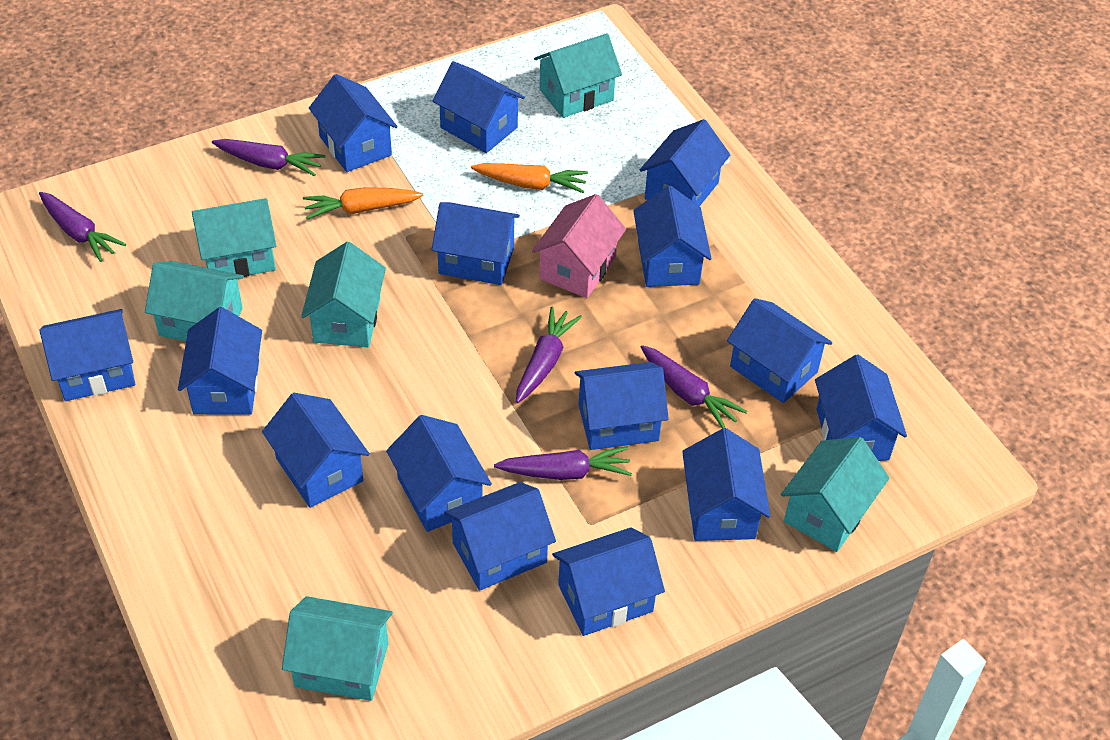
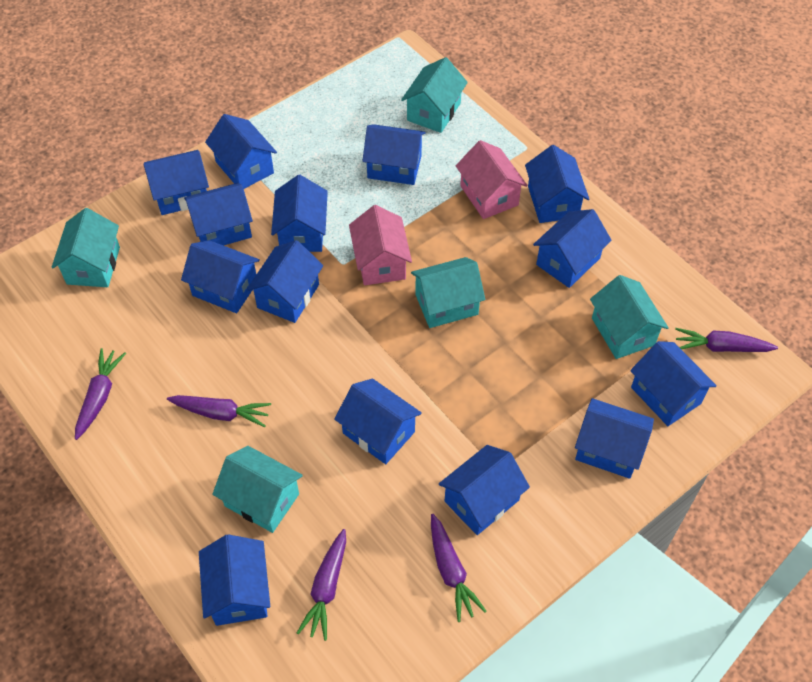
blue house: 15 -> 14
orange carrot: 2 -> 0
pink house: 1 -> 2
turquoise house: 6 -> 5

